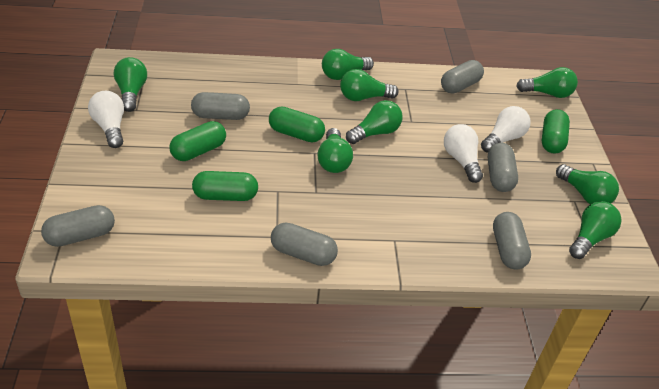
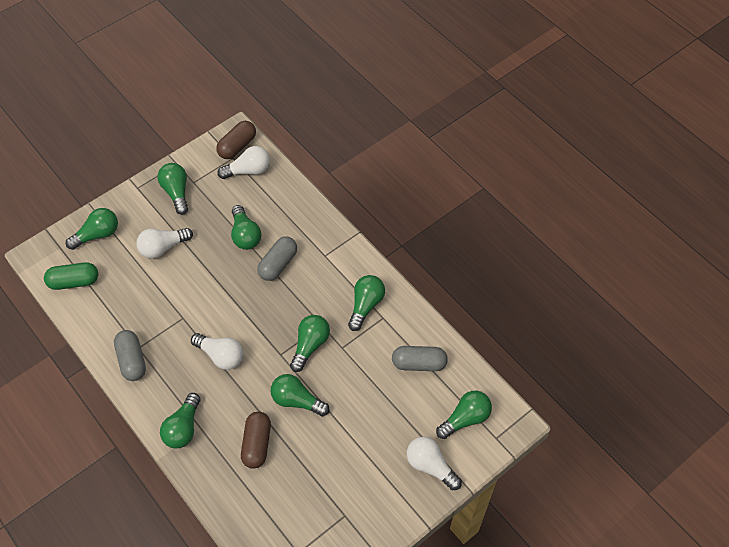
brown capsule: 0 -> 2
green capsule: 4 -> 1
grey capsule: 6 -> 3
white light bulb: 3 -> 4

